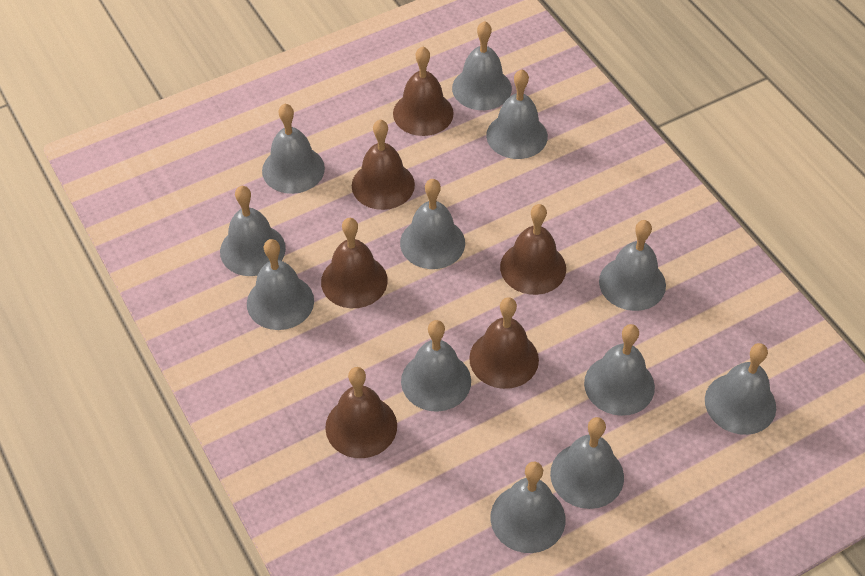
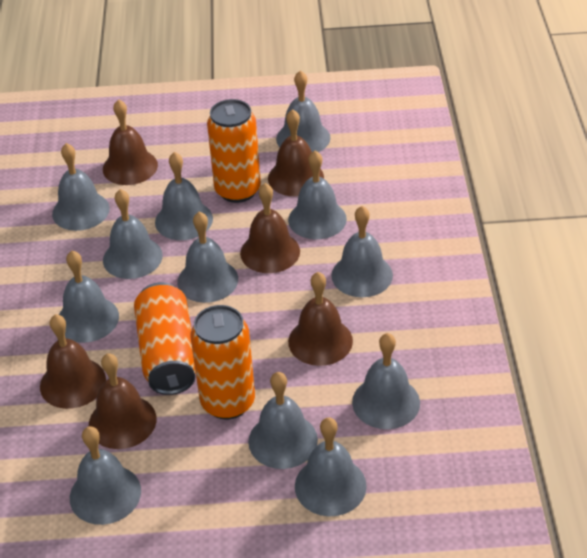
orange can: 0 -> 3

